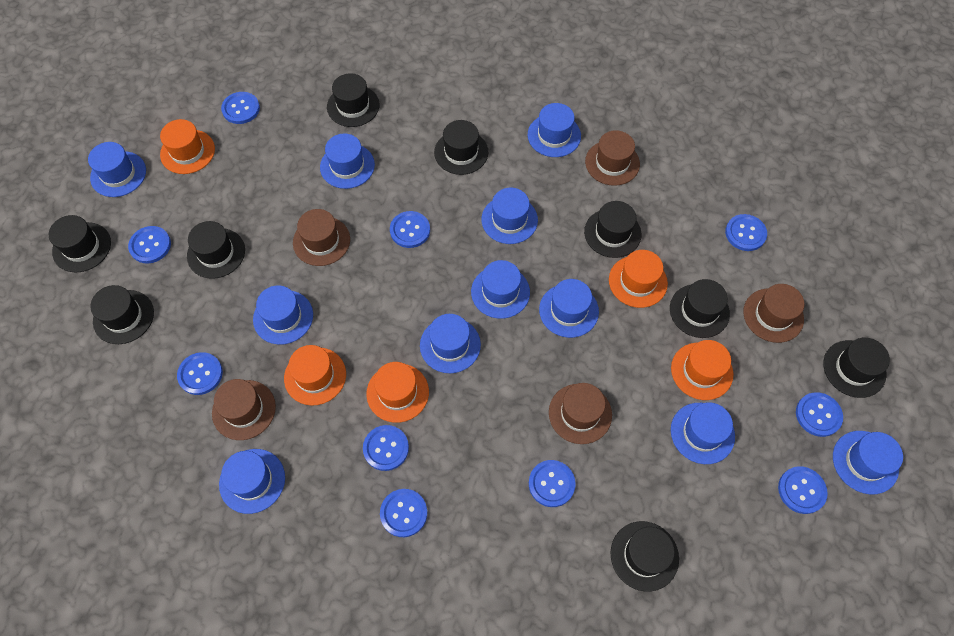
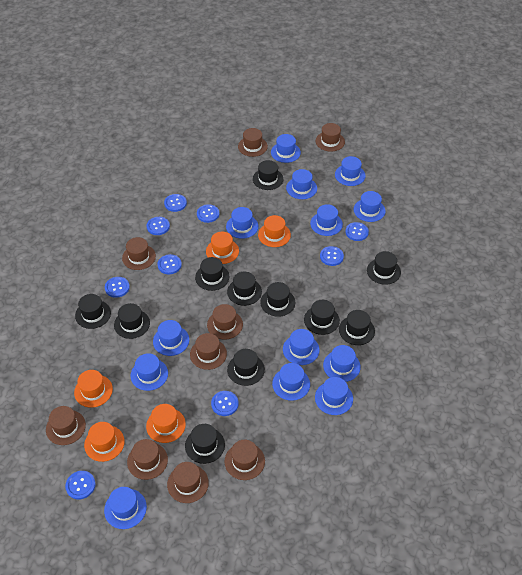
black hat: 9 -> 11
blue button: 10 -> 9
blue hat: 11 -> 13
brown hat: 5 -> 9

